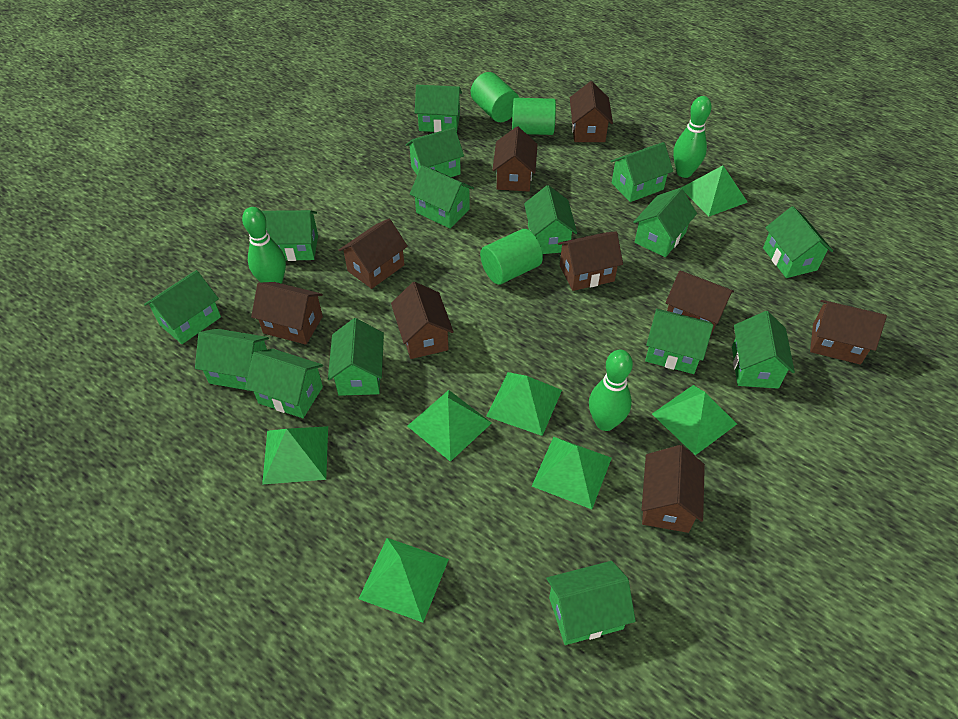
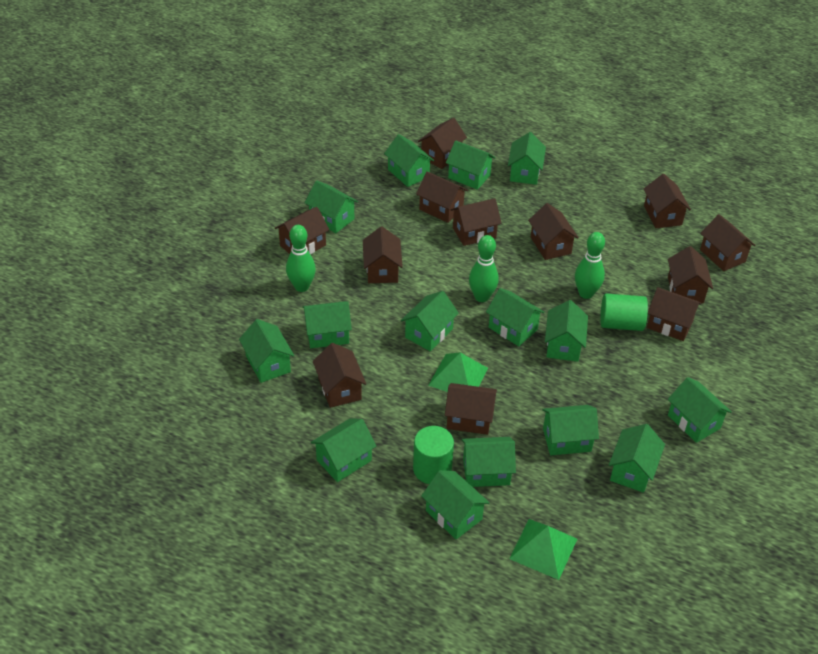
brown house: 9 -> 12
green cylinder: 3 -> 2
green pyramid: 7 -> 2

